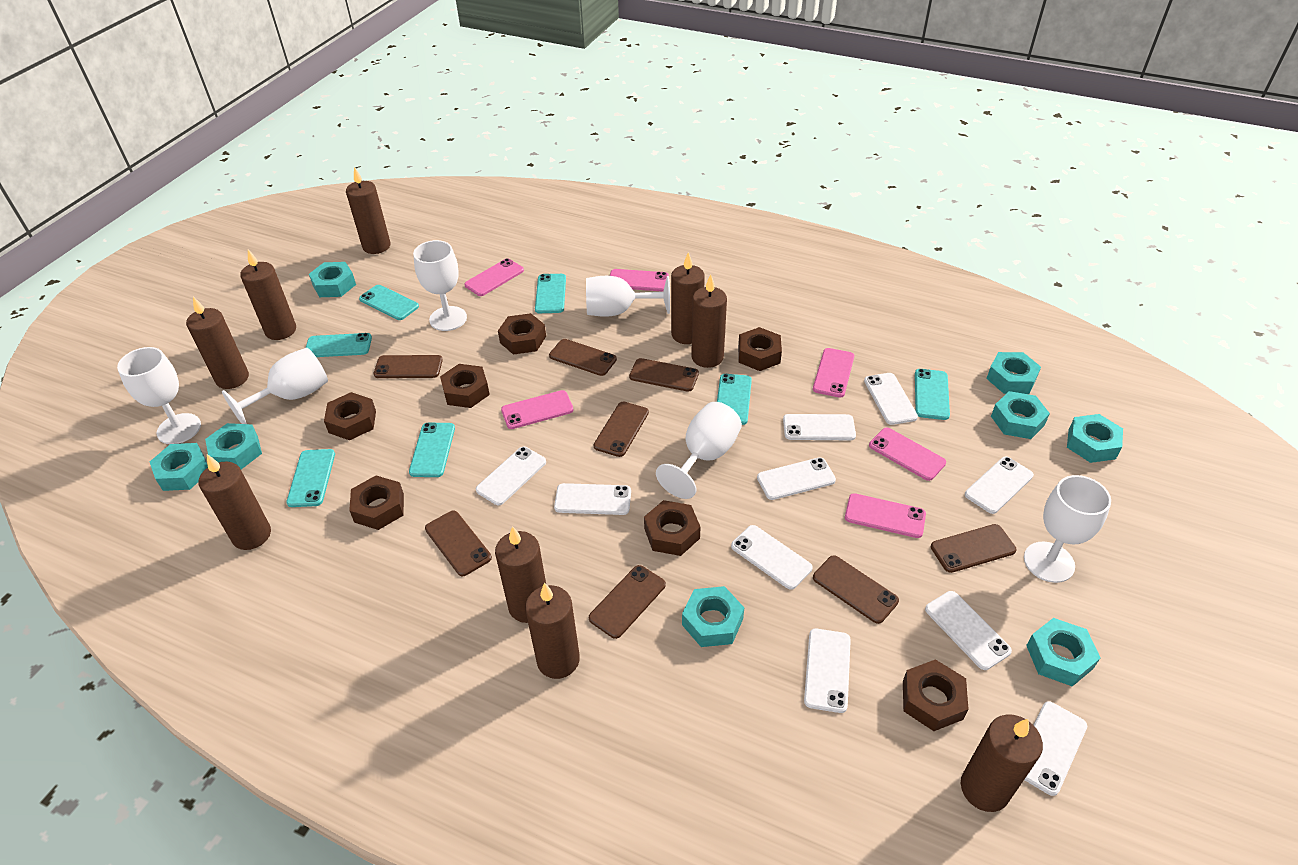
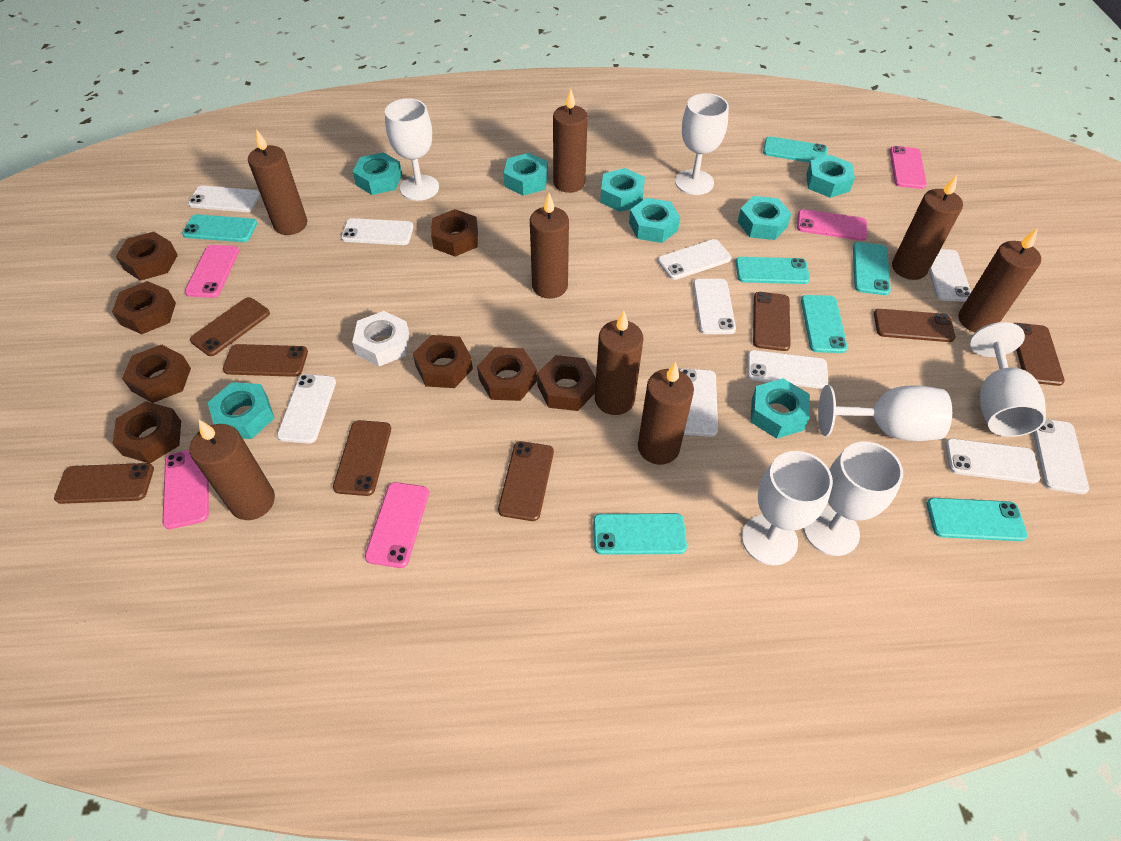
brown candle: 9 -> 8
brown nut: 7 -> 8
pink phone: 6 -> 5
white nut: 0 -> 1

